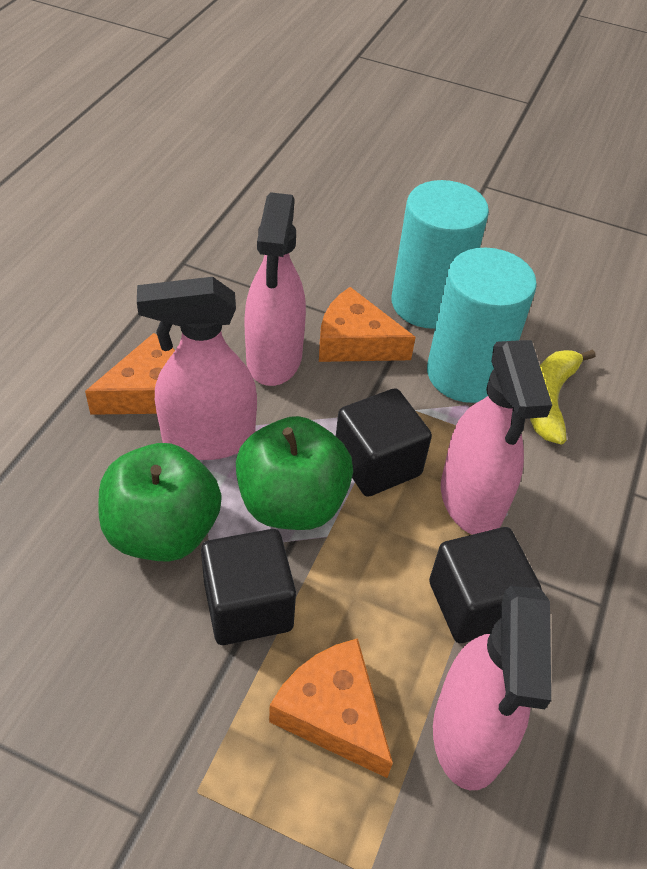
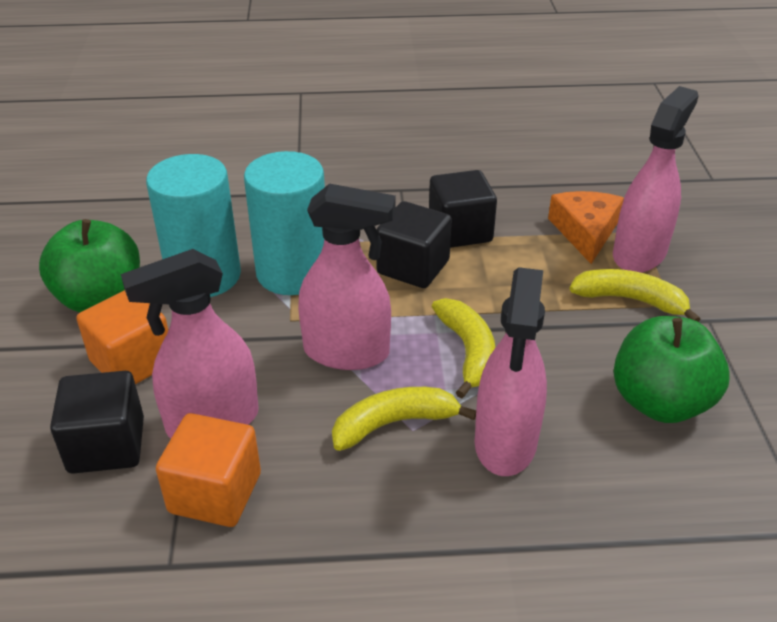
orange cheese: 3 -> 1
orange cube: 0 -> 2
yellow banana: 1 -> 3

